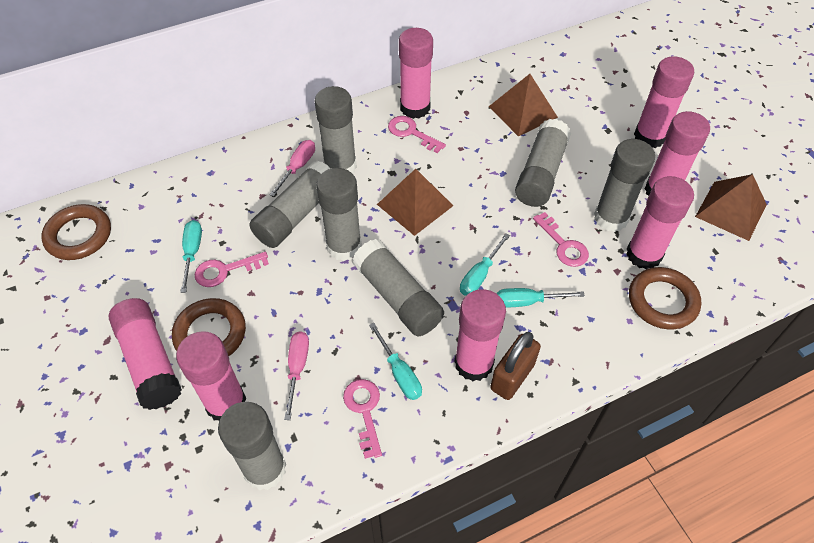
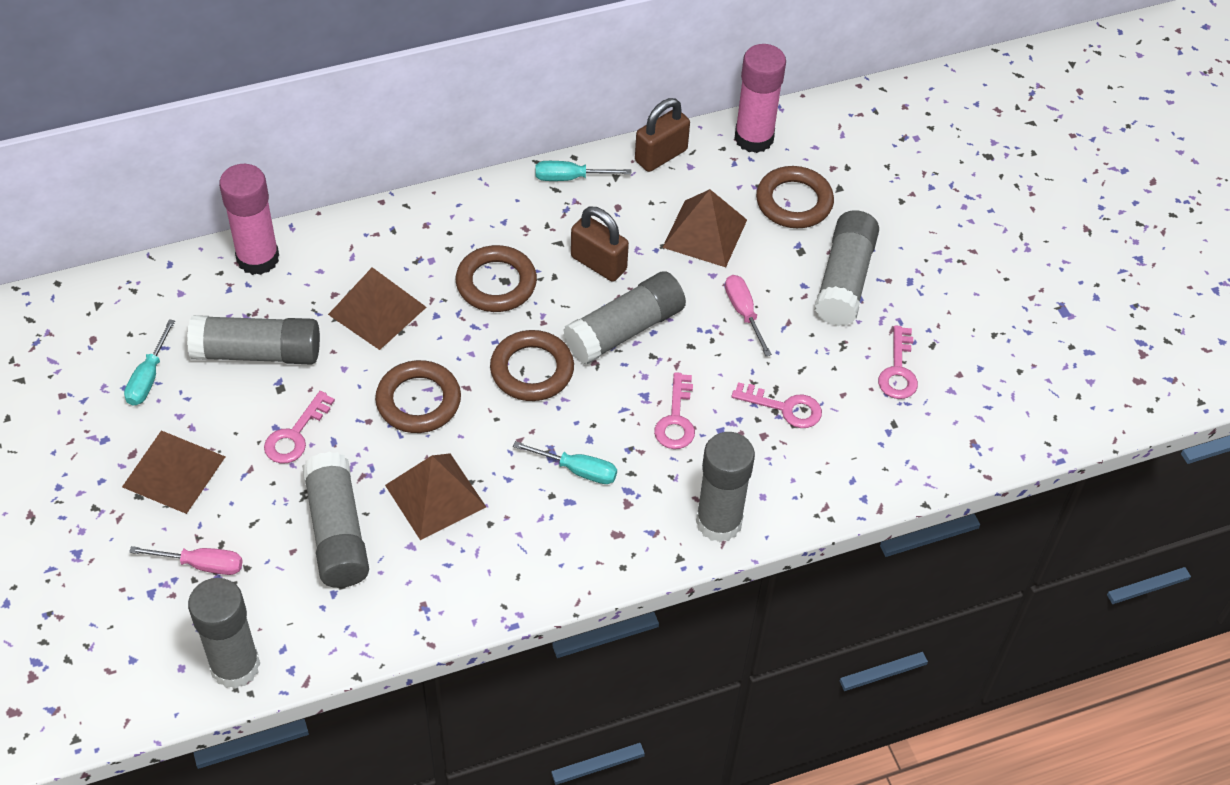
brown padlock: 1 -> 2
brown pyramid: 3 -> 4
brown ring: 3 -> 4
grey glue stick: 7 -> 6
pink glue stick: 7 -> 2
turquoise screwdriver: 4 -> 3

